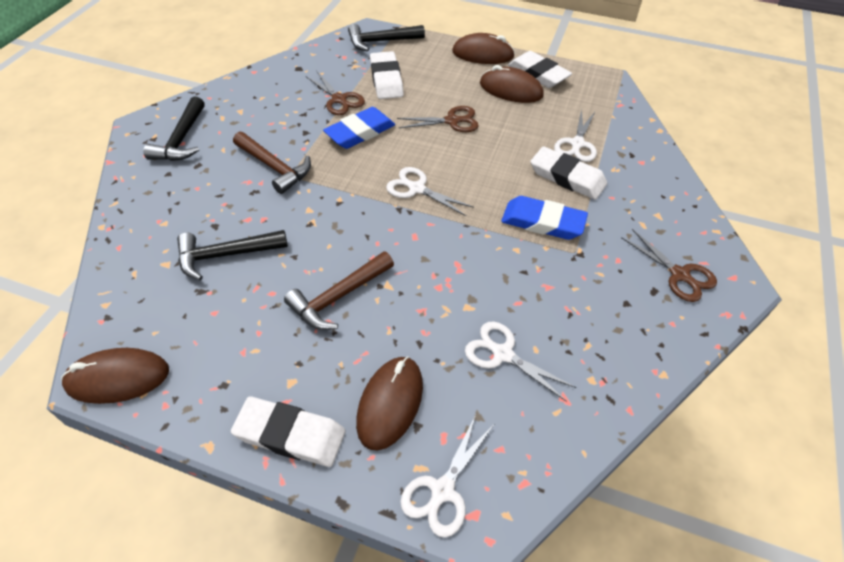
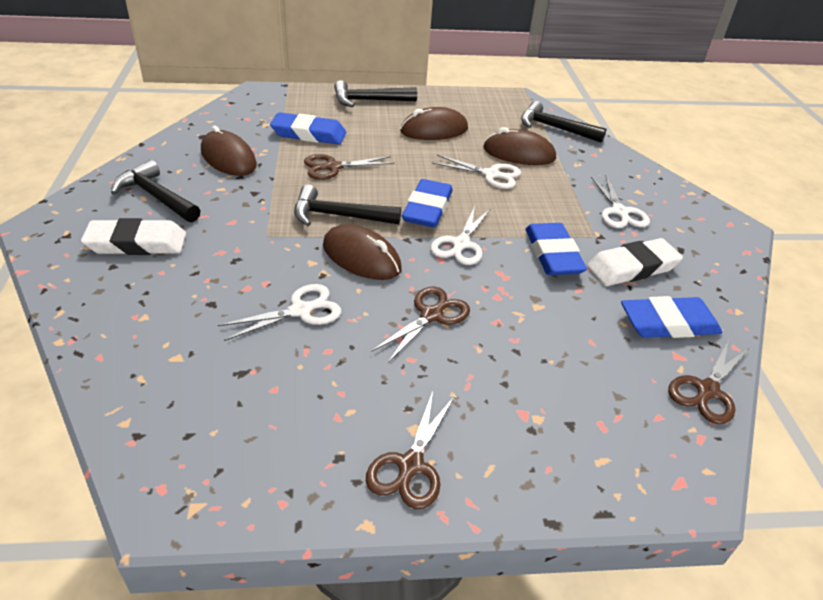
black hammer: 3 -> 4
blue eraser: 2 -> 4
brown hammer: 2 -> 0
brown scissors: 3 -> 4
white eraser: 4 -> 2

